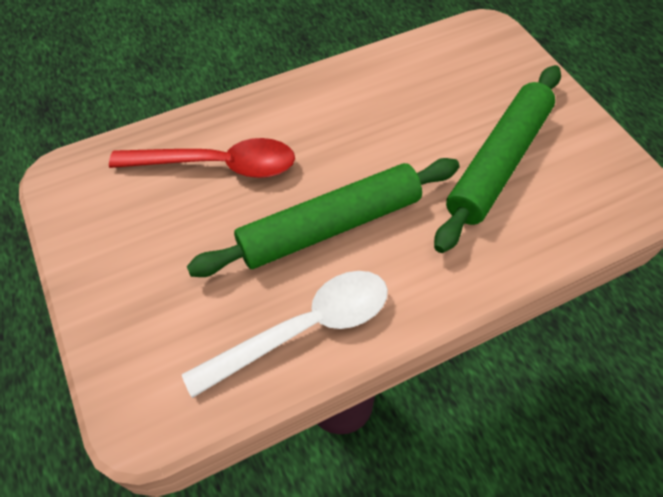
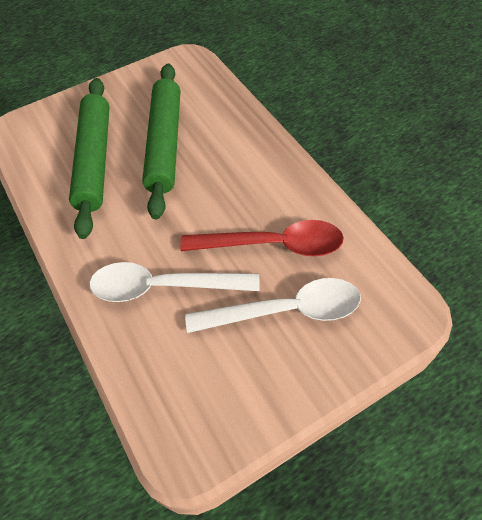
white spoon: 1 -> 2

